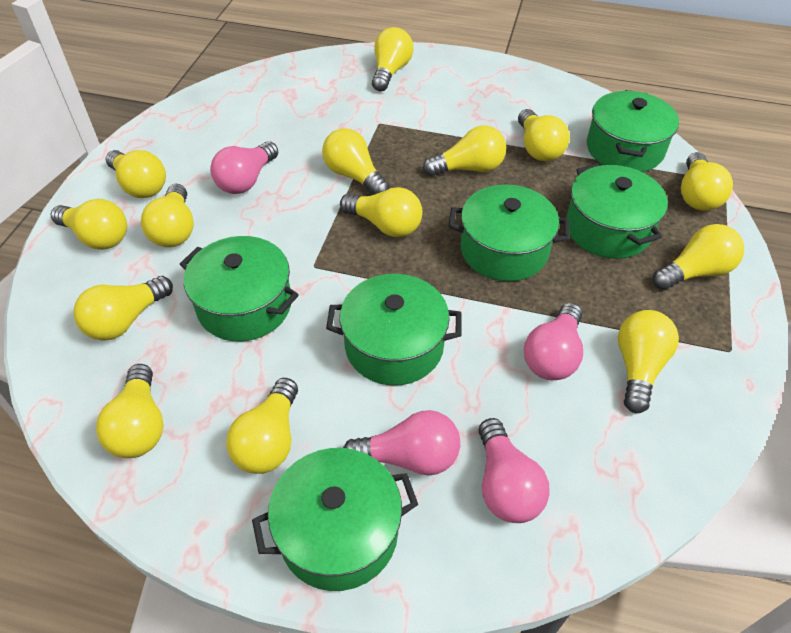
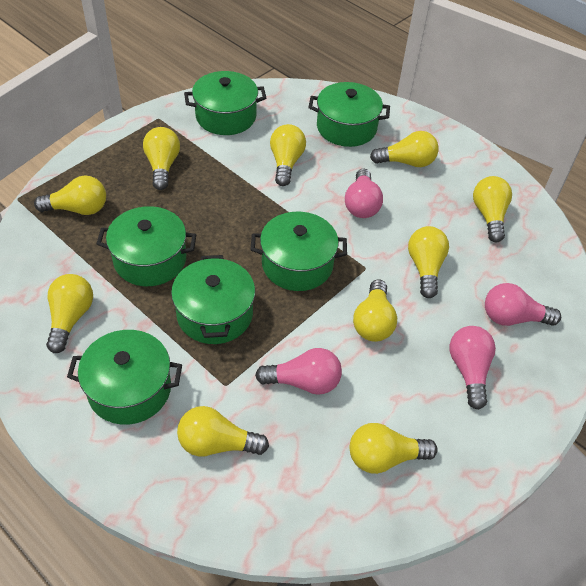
yellow light bulb: 14 -> 10

